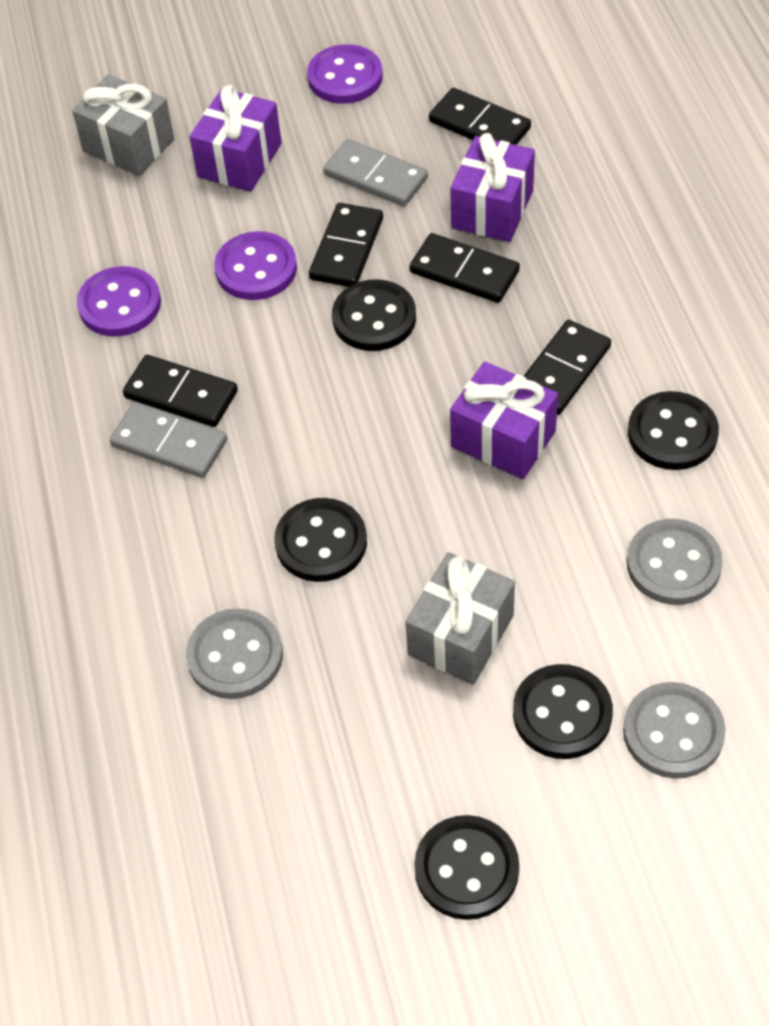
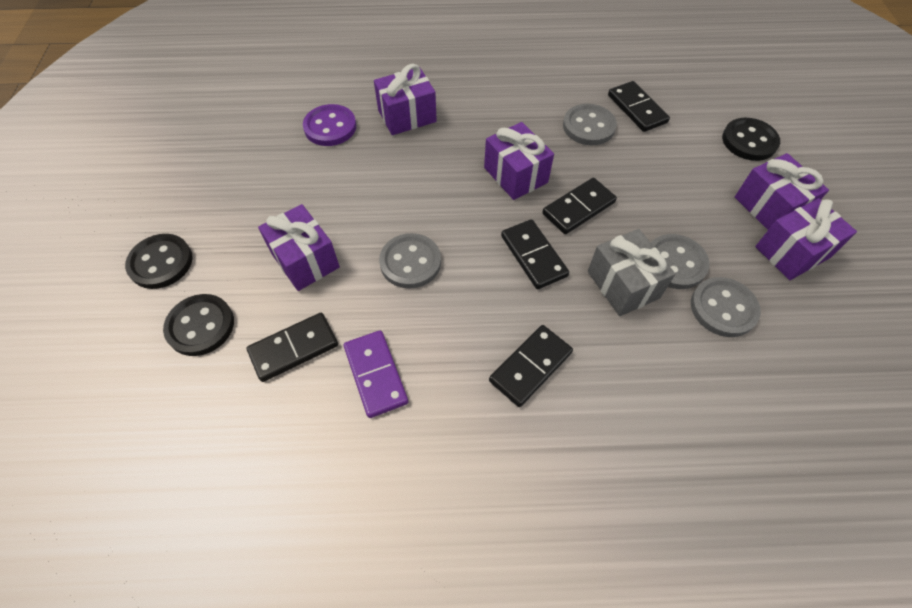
black button: 5 -> 3
grey button: 3 -> 4
grey domino: 2 -> 0
grey gift: 2 -> 1
purple button: 3 -> 1
purple domino: 0 -> 1
purple gift: 3 -> 5

